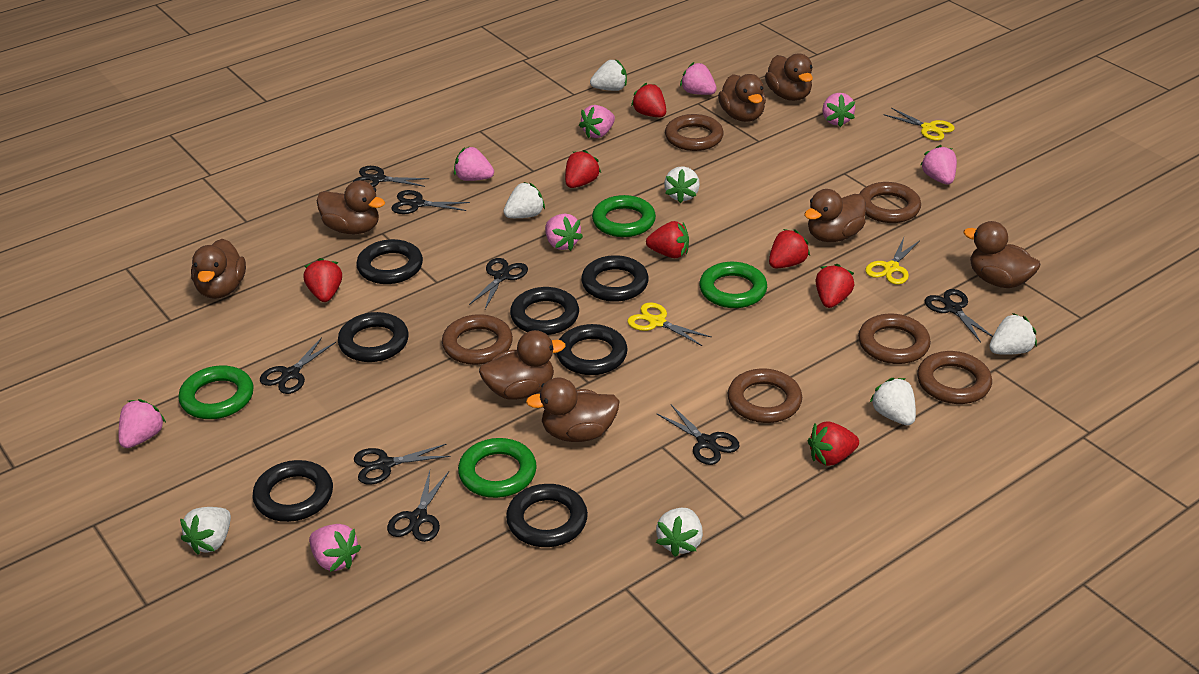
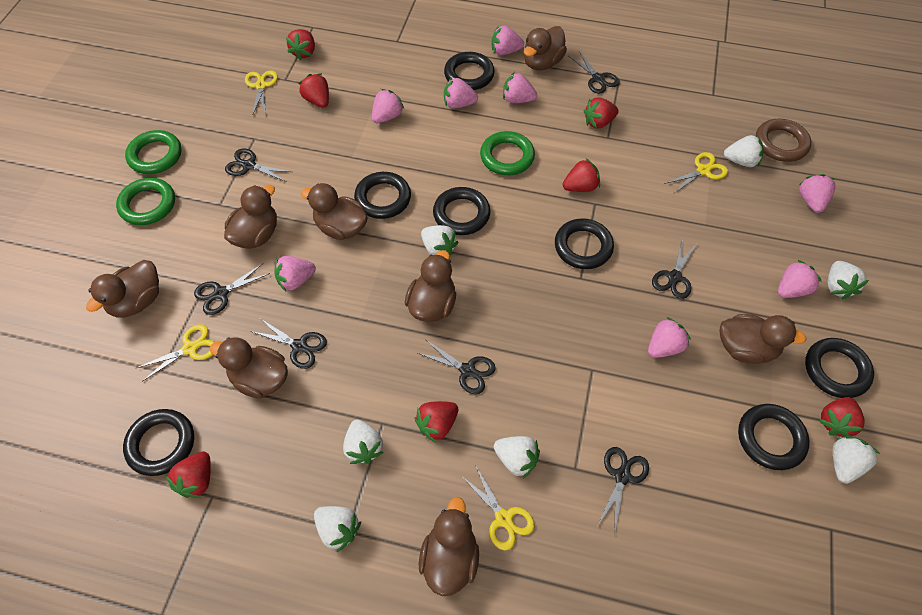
black scissors: 8 -> 7
brown ring: 6 -> 1
green ring: 4 -> 3
yellow scissors: 3 -> 4

